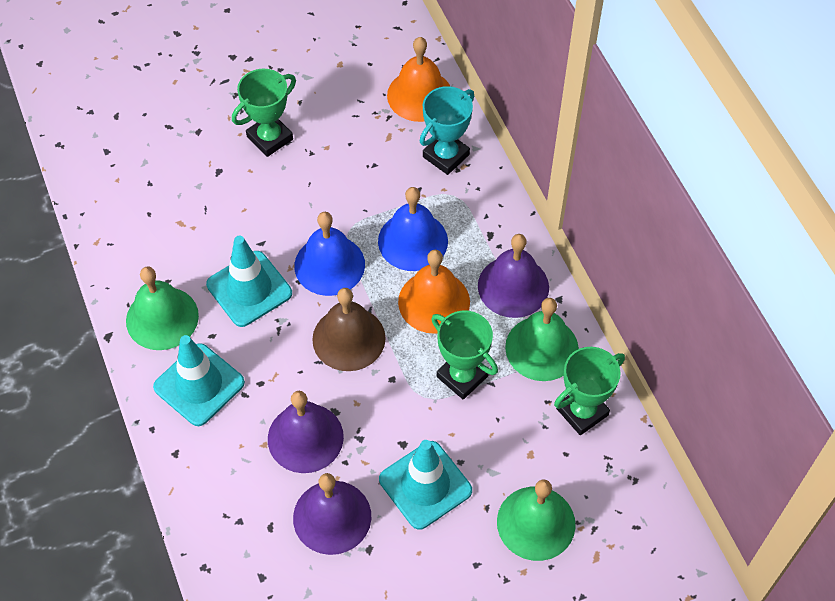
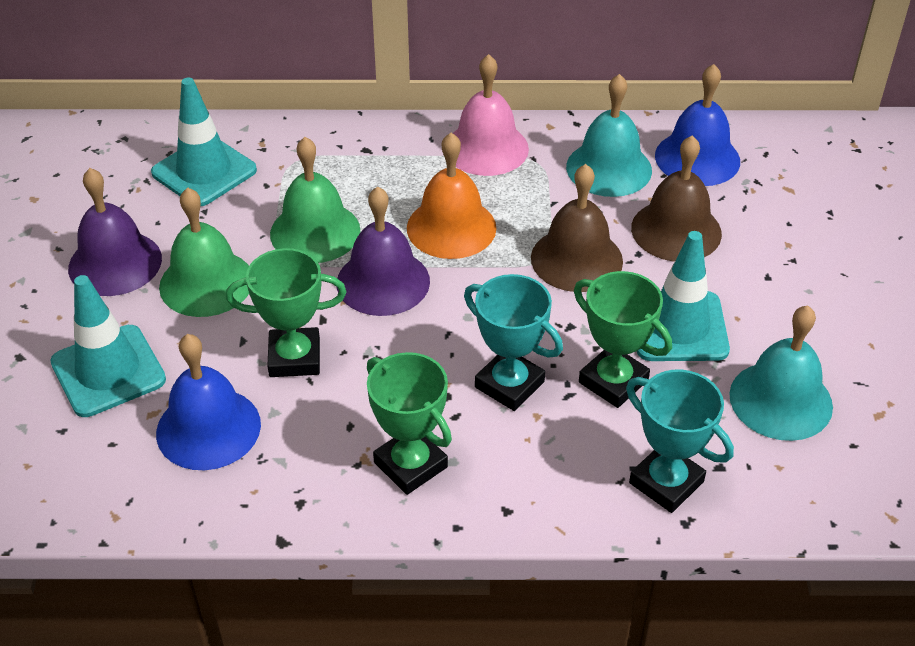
brown bell: 1 -> 2
green bell: 3 -> 2
orange bell: 2 -> 1
pink bell: 0 -> 1
purple bell: 3 -> 2
turquoise bell: 0 -> 2
turquoise trophy: 1 -> 2

